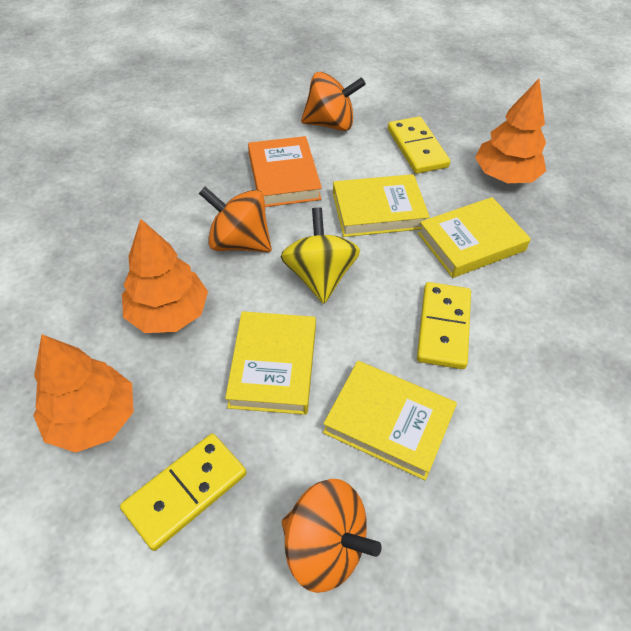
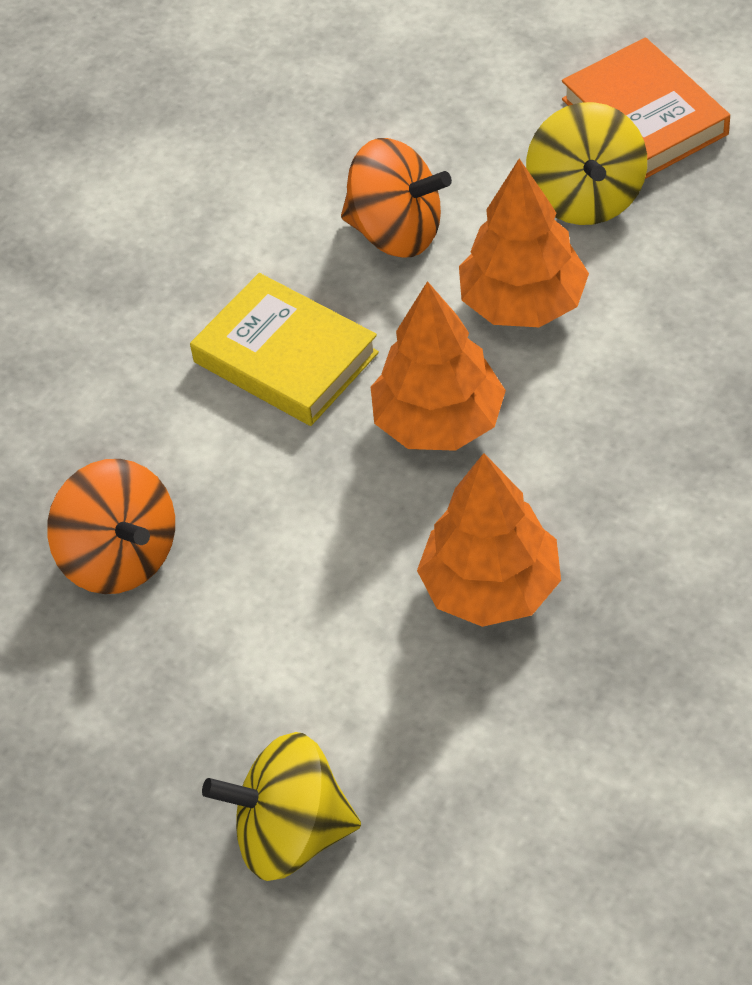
orange spinning top: 3 -> 2
yellow book: 4 -> 1
yellow domino: 3 -> 0
yellow spinning top: 1 -> 2

